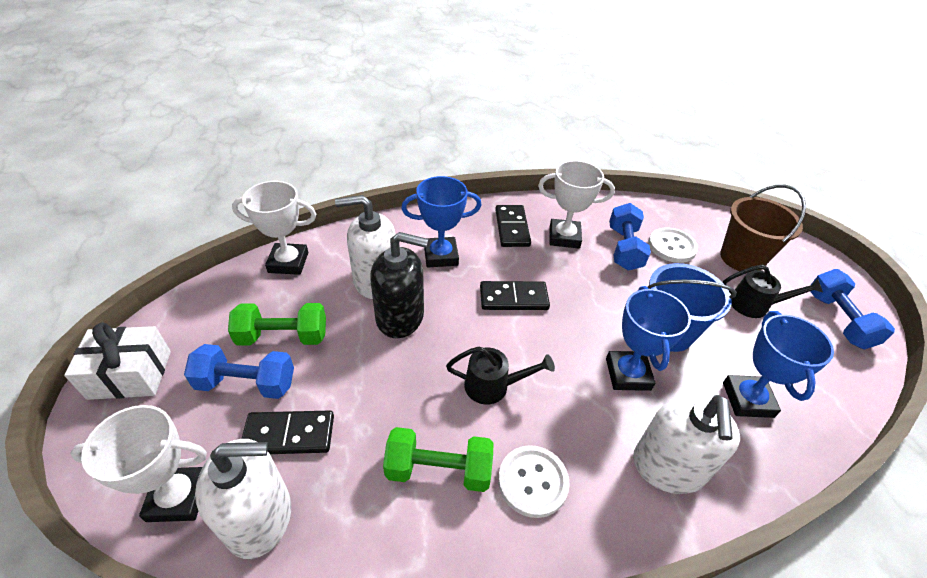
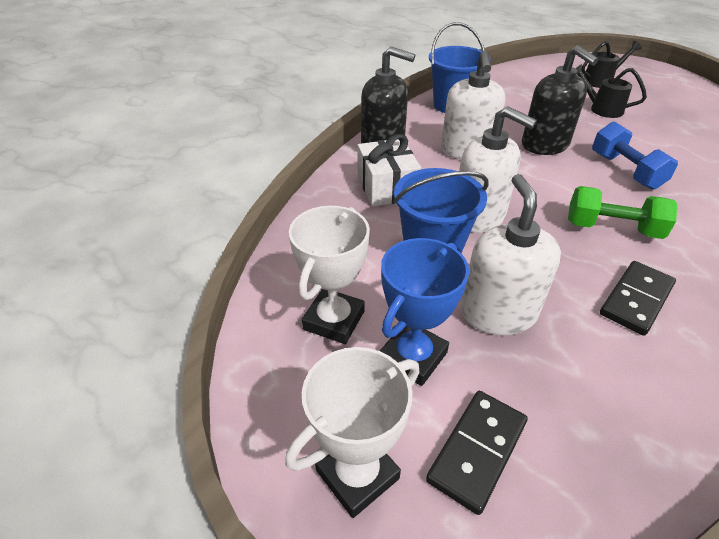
black domino: 3 -> 2
black soap dispenser: 1 -> 2
blue bucket: 1 -> 2
blue dumbbell: 3 -> 1
blue trophy: 3 -> 1
brown bucket: 1 -> 0
green dumbbell: 2 -> 1
white button: 2 -> 0
white trophy: 3 -> 2

